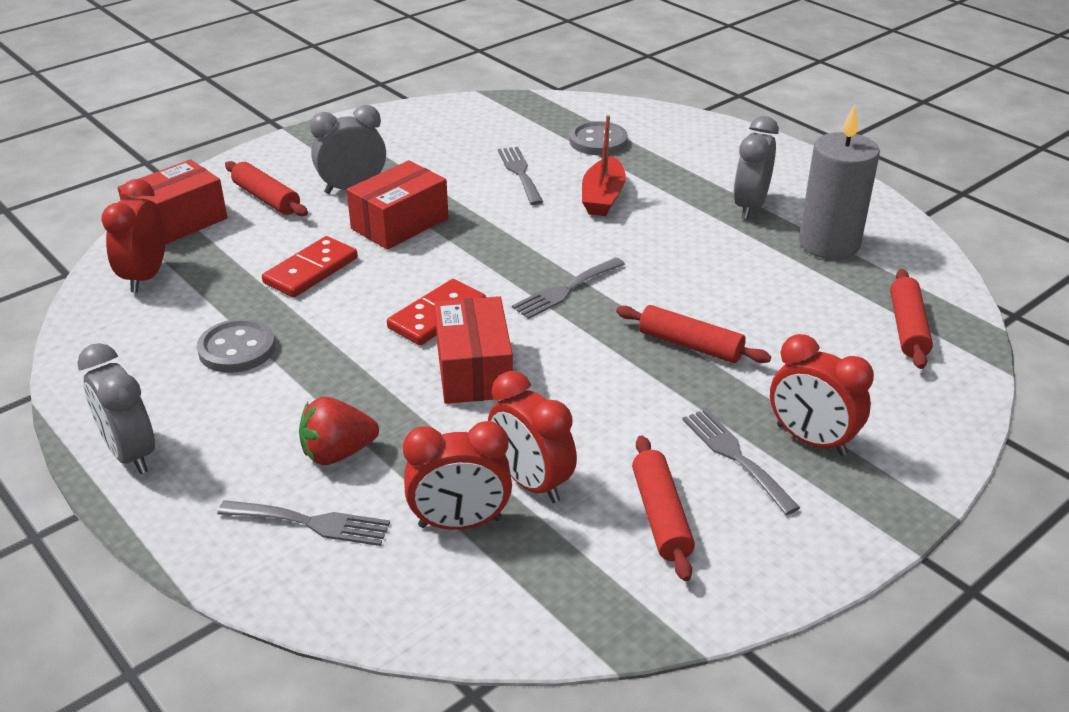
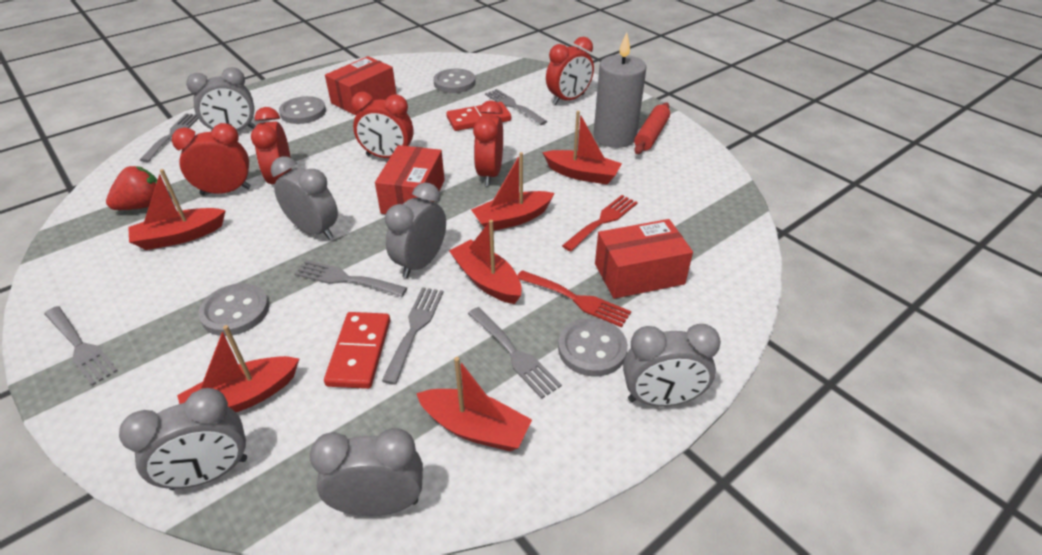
grey button: 2 -> 4
grey clock: 3 -> 6
grey fork: 4 -> 6
red boat: 1 -> 6
red clock: 4 -> 5
red fork: 0 -> 2
red rolling pin: 4 -> 1

